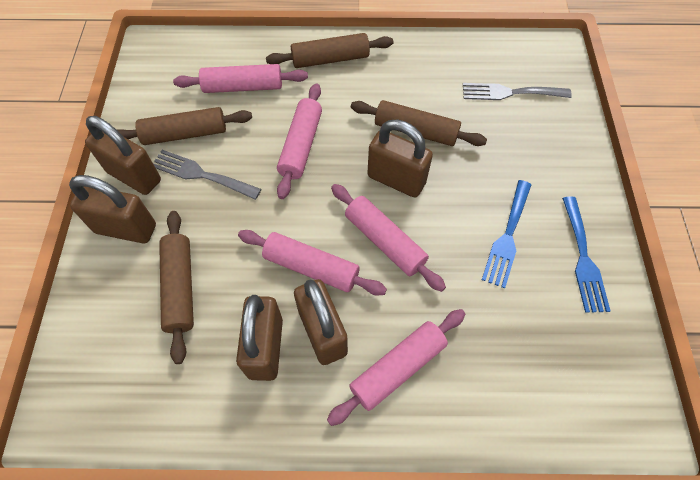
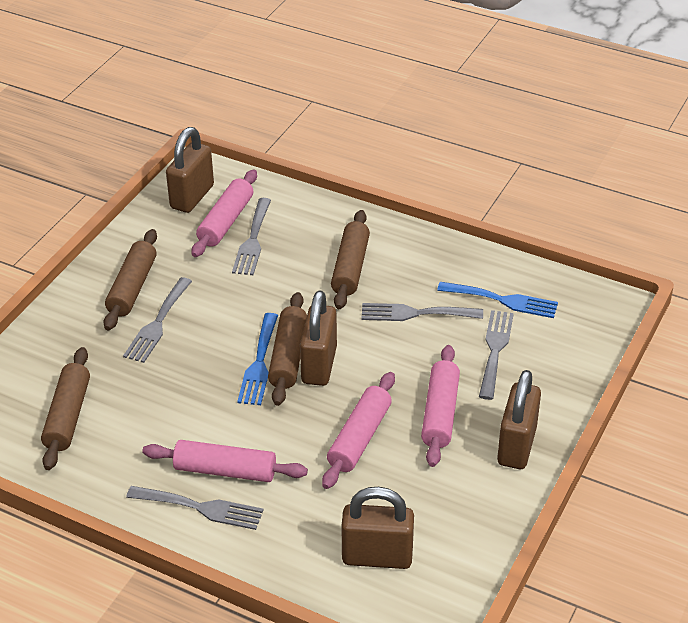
brown padlock: 5 -> 4
grey fork: 2 -> 5
pink rolling pin: 5 -> 4

